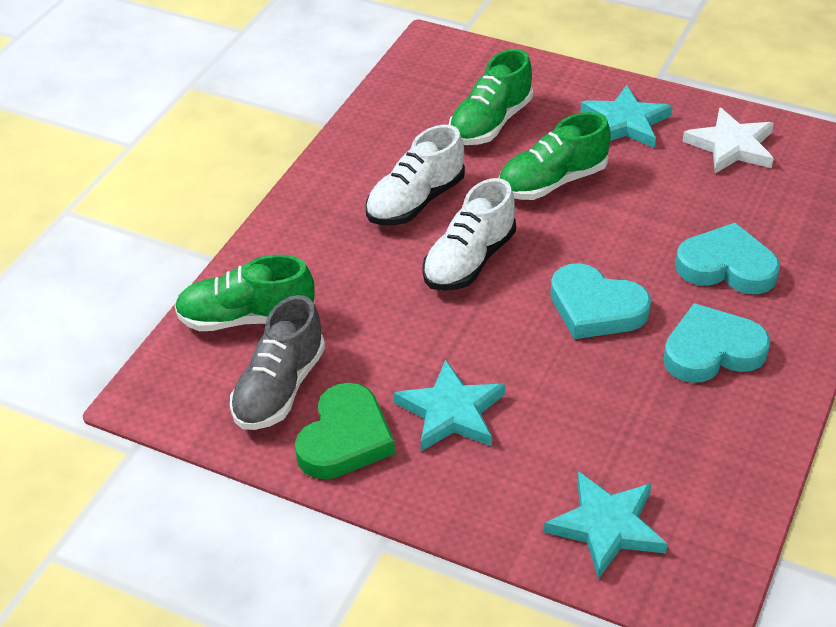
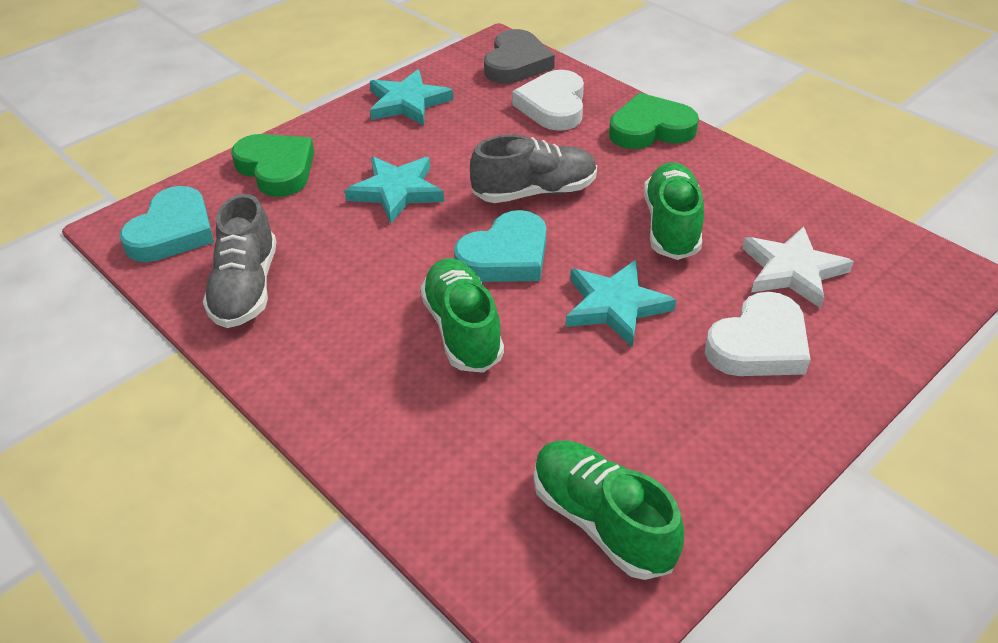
green heart: 1 -> 2
grey heart: 0 -> 1
grey shoe: 1 -> 2
turquoise heart: 3 -> 2
white heart: 0 -> 2
white shoe: 2 -> 0

